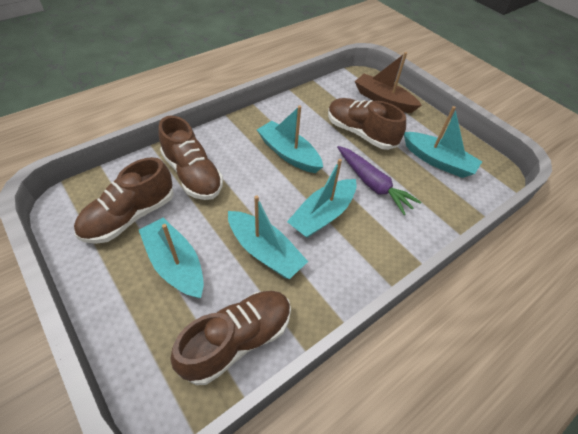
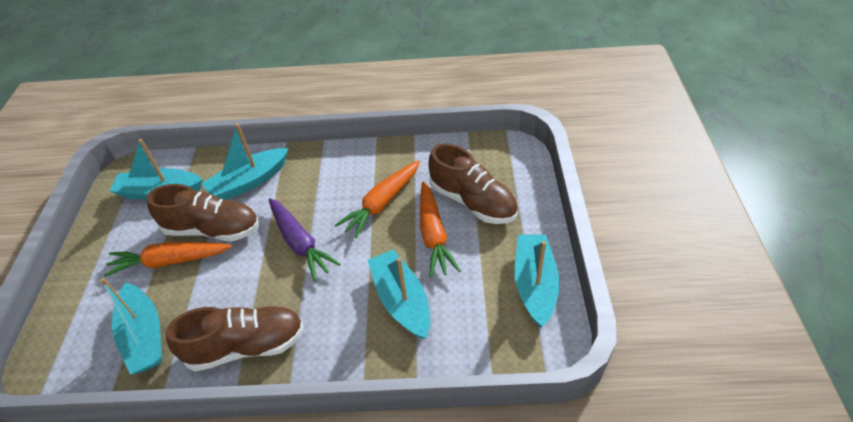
brown boat: 1 -> 0
brown shoe: 4 -> 3
orange carrot: 0 -> 3

